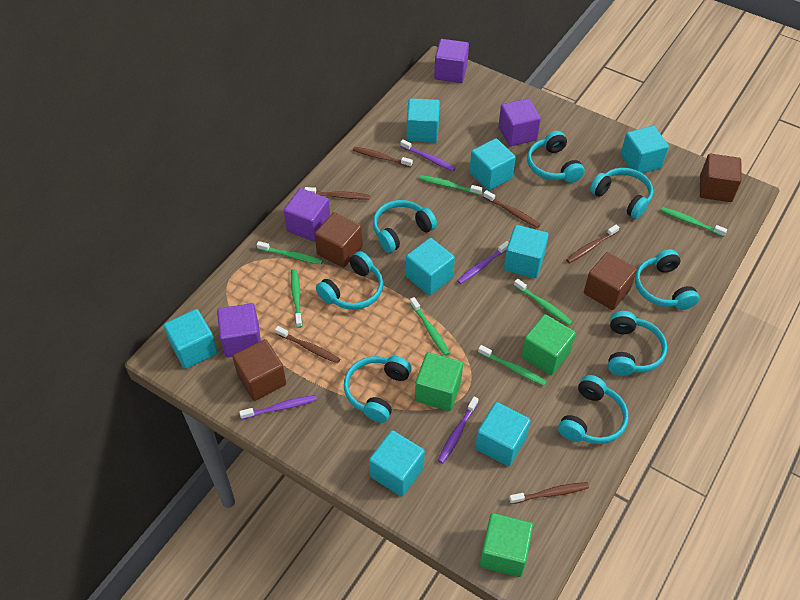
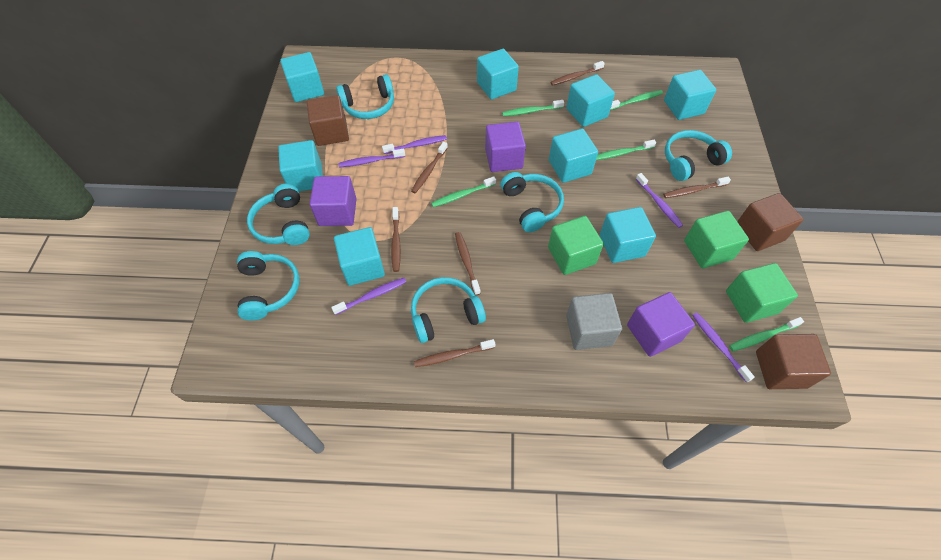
brown cube: 4 -> 3
green toothbrush: 7 -> 5
grey cube: 0 -> 1
purple cube: 4 -> 3
purple toothbrush: 4 -> 5
turquoise headphones: 8 -> 6

